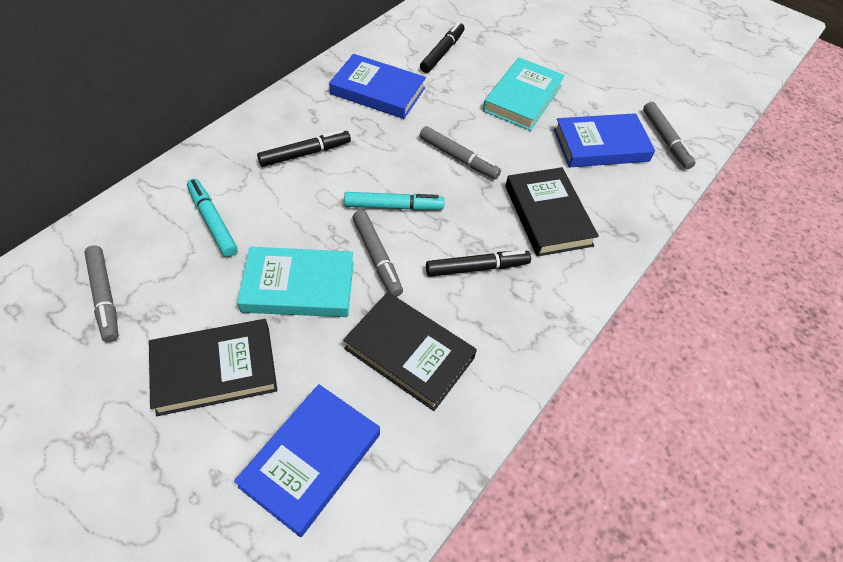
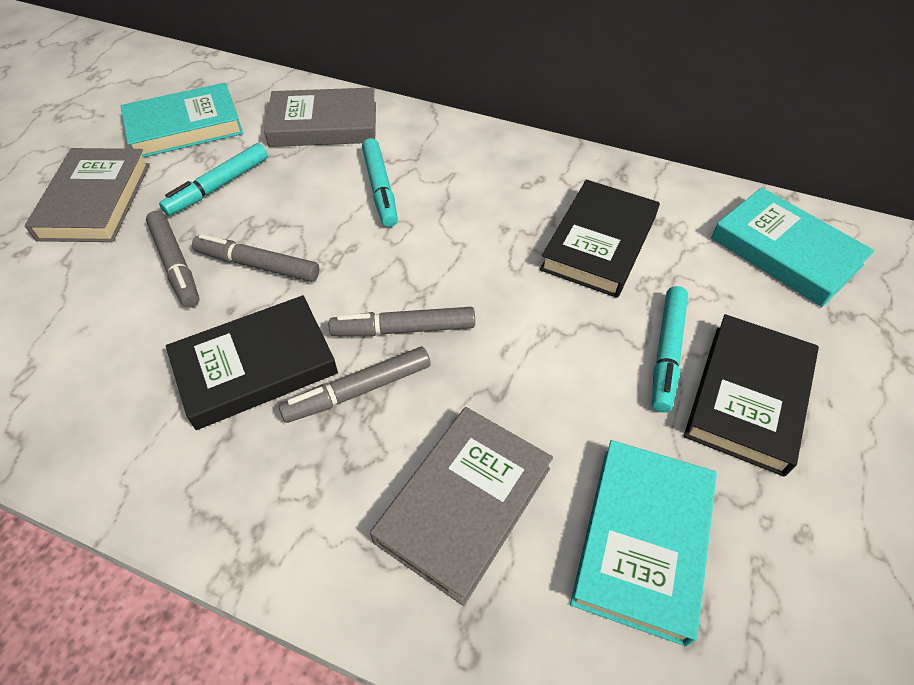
black marker: 3 -> 0
blue book: 3 -> 0
grey book: 0 -> 3
turquoise book: 2 -> 3
turquoise marker: 2 -> 3

